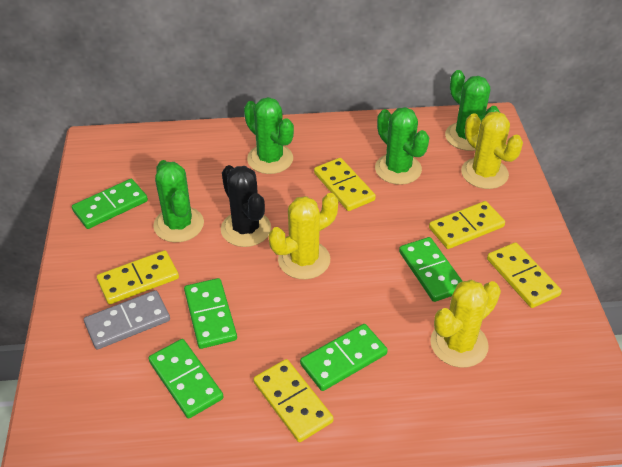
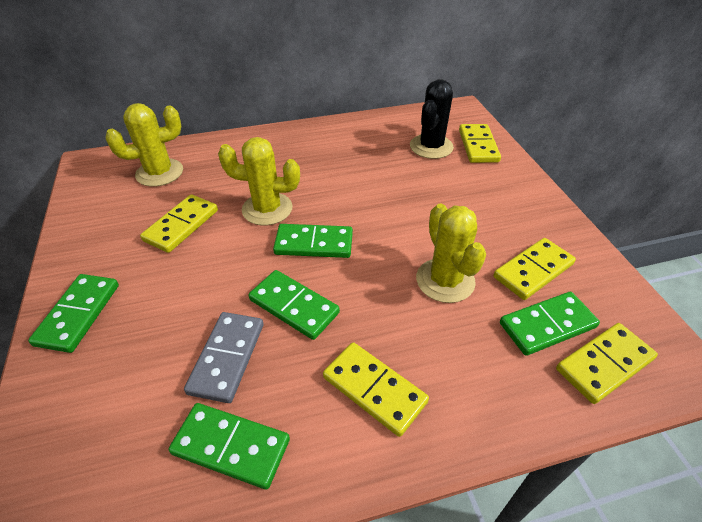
green cactus: 4 -> 0

